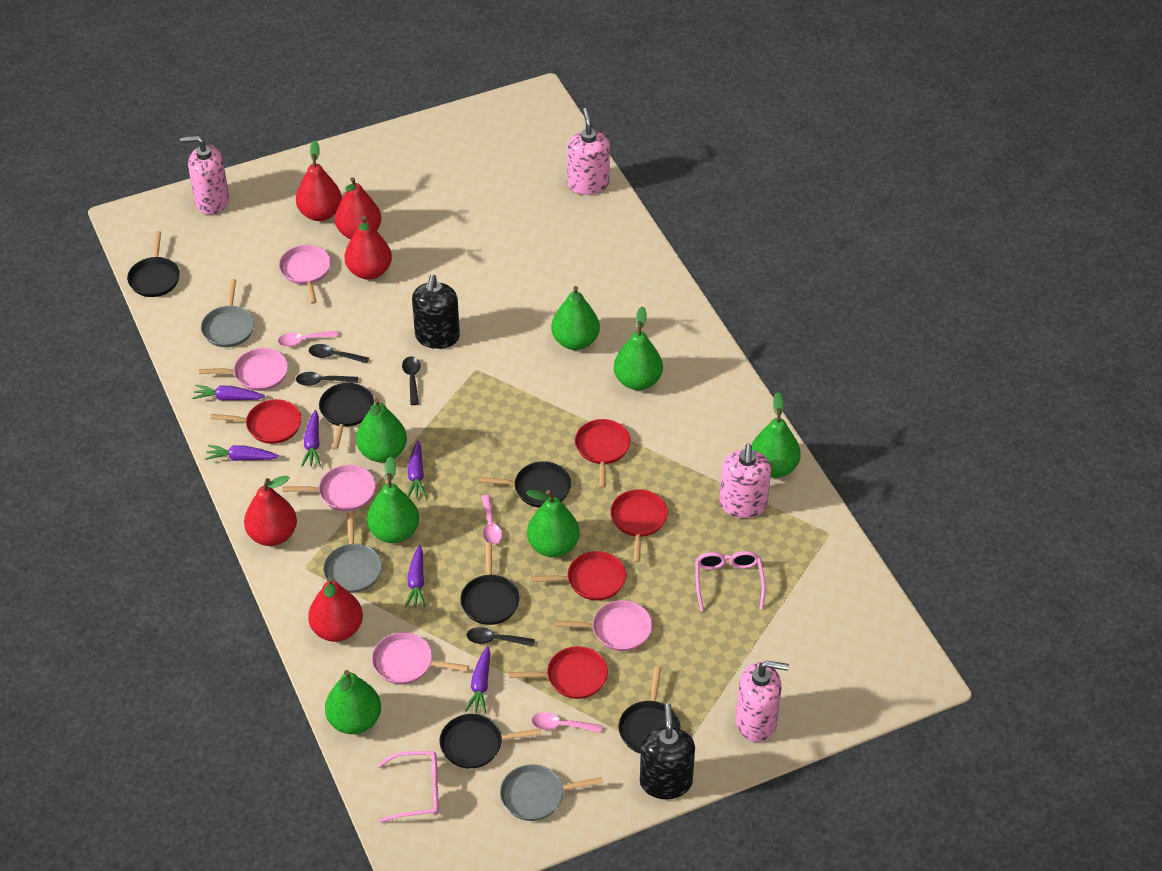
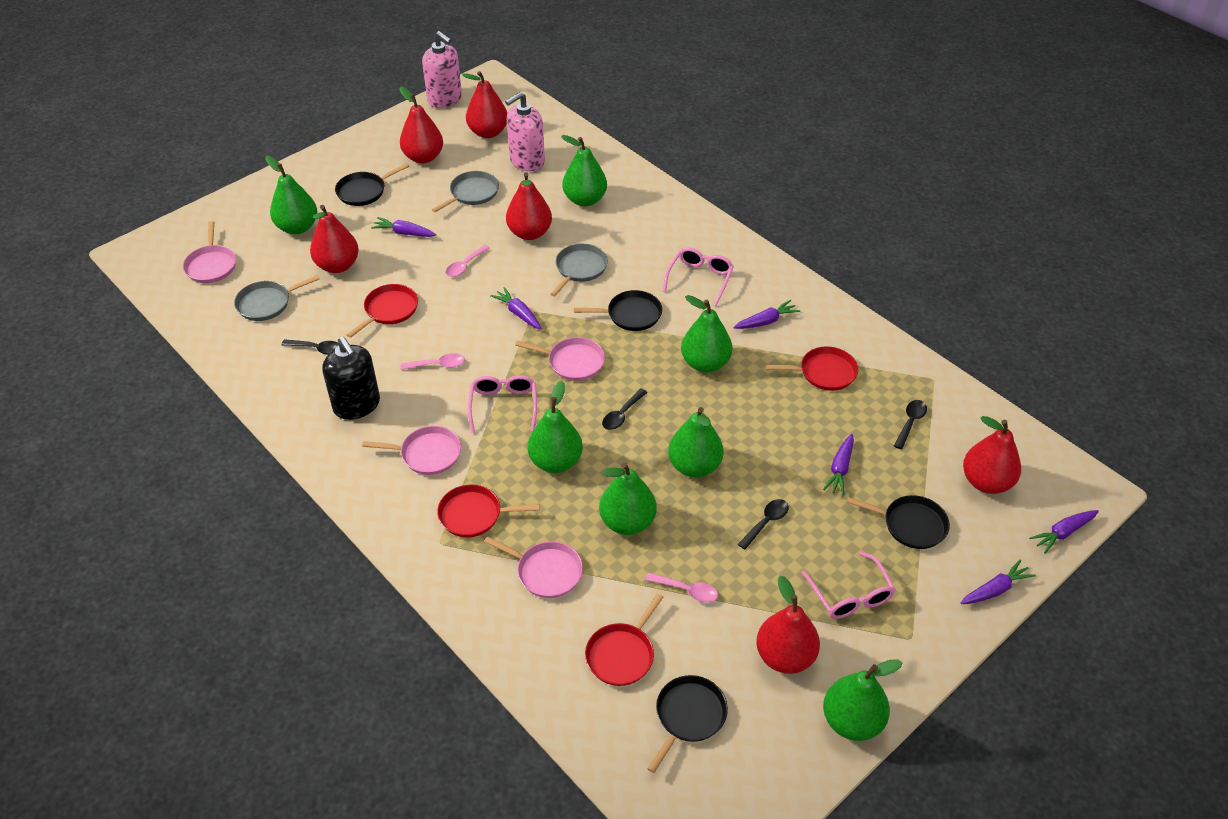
black pan: 6 -> 4
black soap dispenser: 2 -> 1
pink glasses: 2 -> 3
pink pan: 5 -> 4
pink soap dispenser: 4 -> 2
red pan: 5 -> 4
red pear: 5 -> 6

